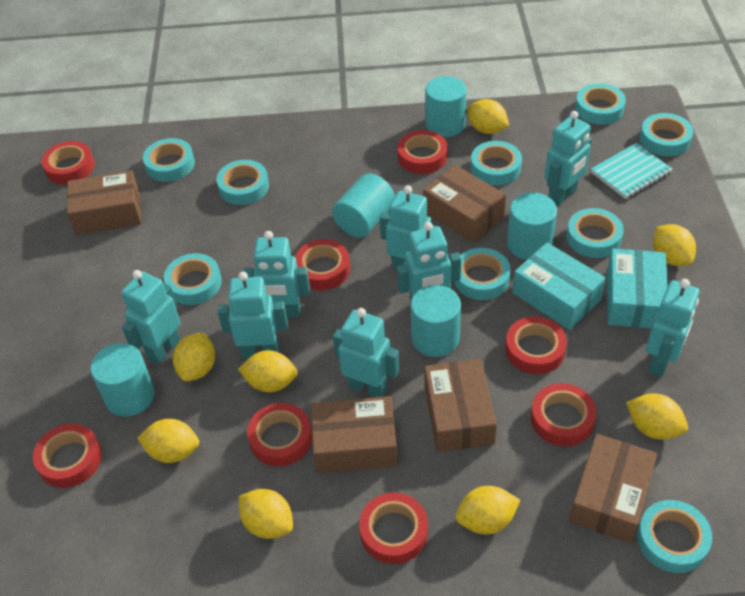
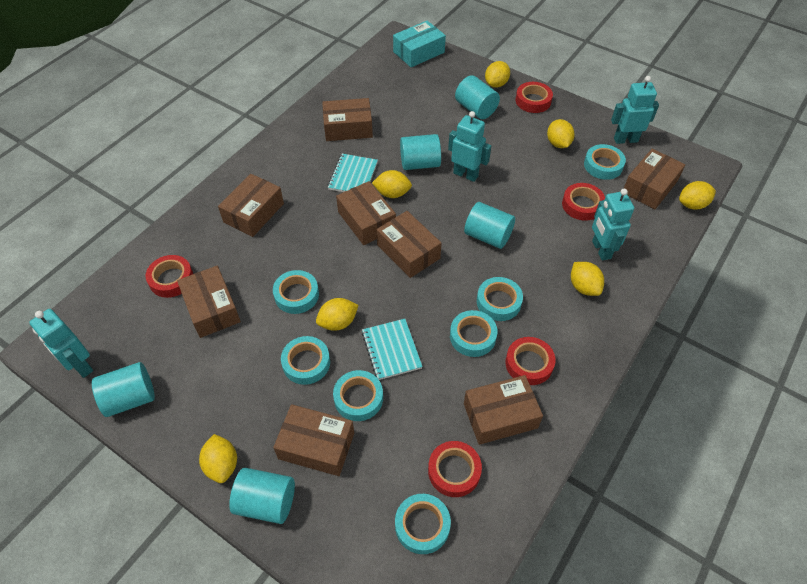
brown box: 5 -> 8
red tape: 8 -> 5
turquoise box: 2 -> 1
turquoise notebook: 1 -> 2
turquoise robot: 8 -> 4
turquoise tape: 9 -> 7
yellow lemon: 8 -> 7

